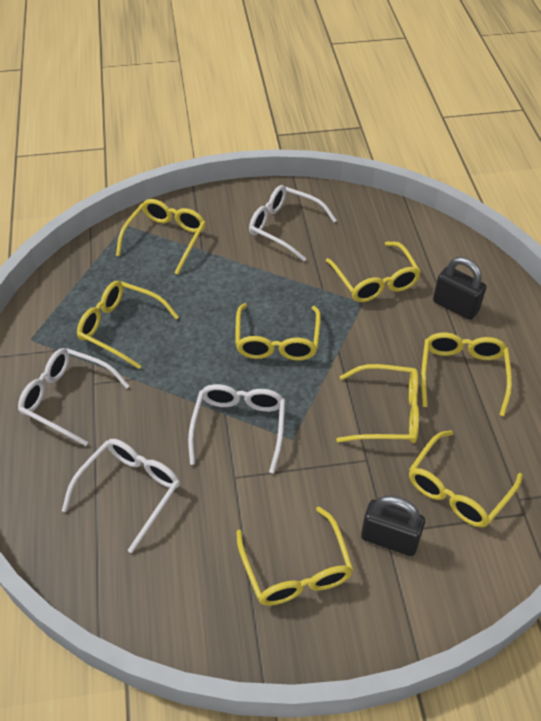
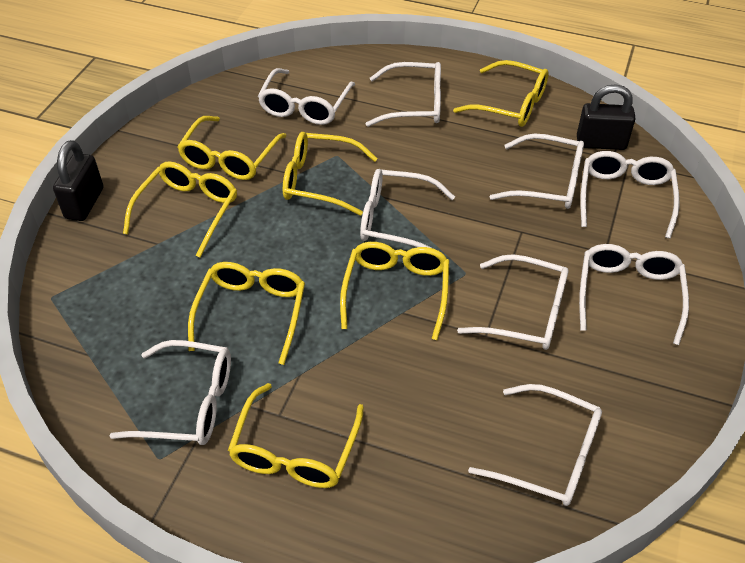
white glasses: 4 -> 9
yellow glasses: 8 -> 7

